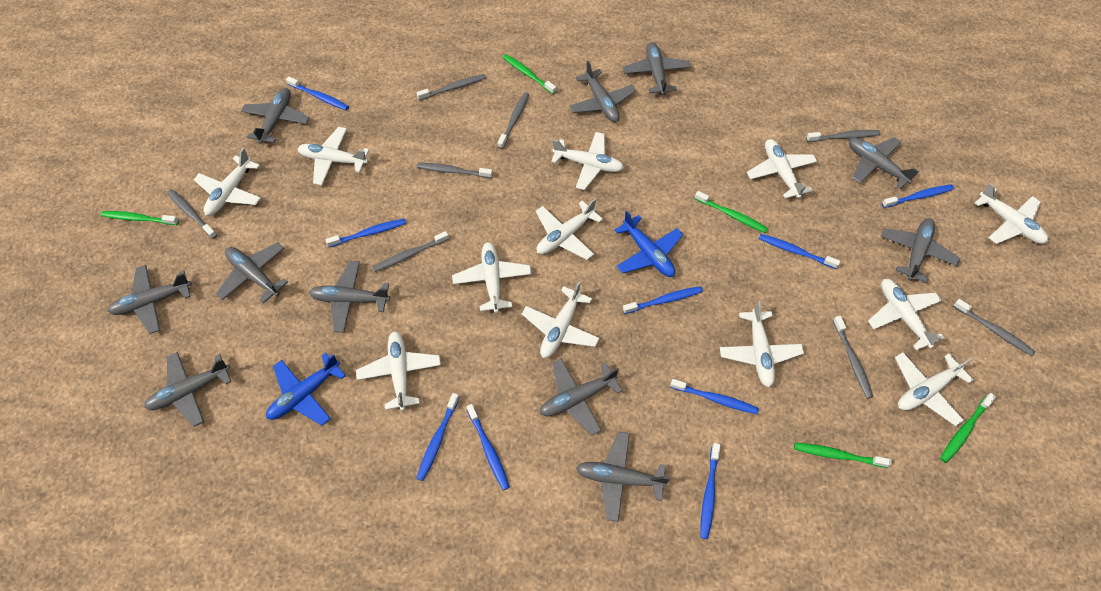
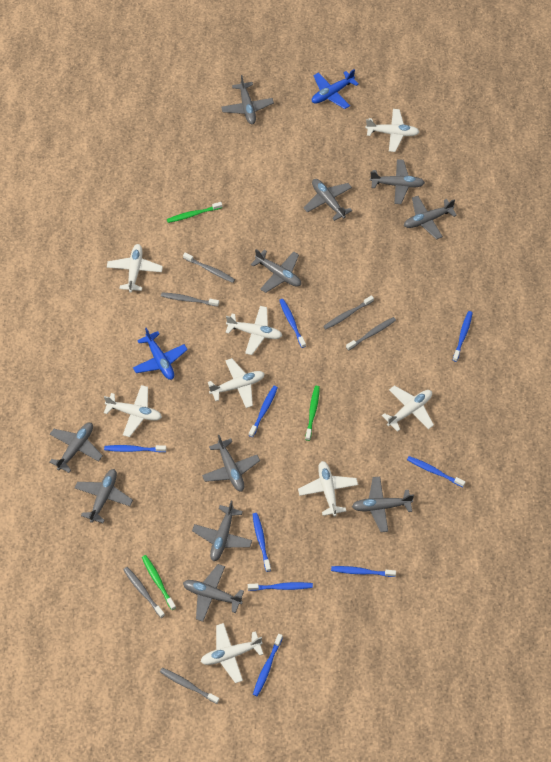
green toothbrush: 5 -> 3
grey toothbrush: 8 -> 6
white plane: 12 -> 8

